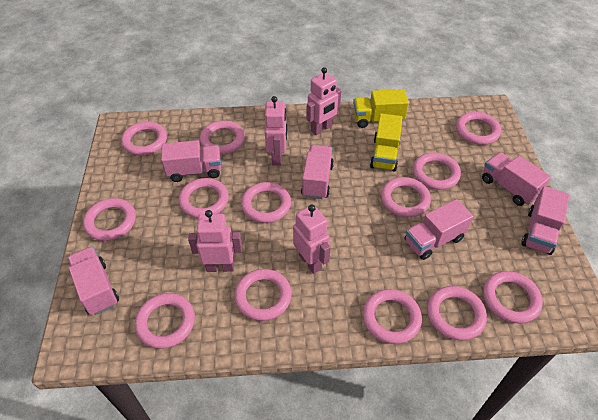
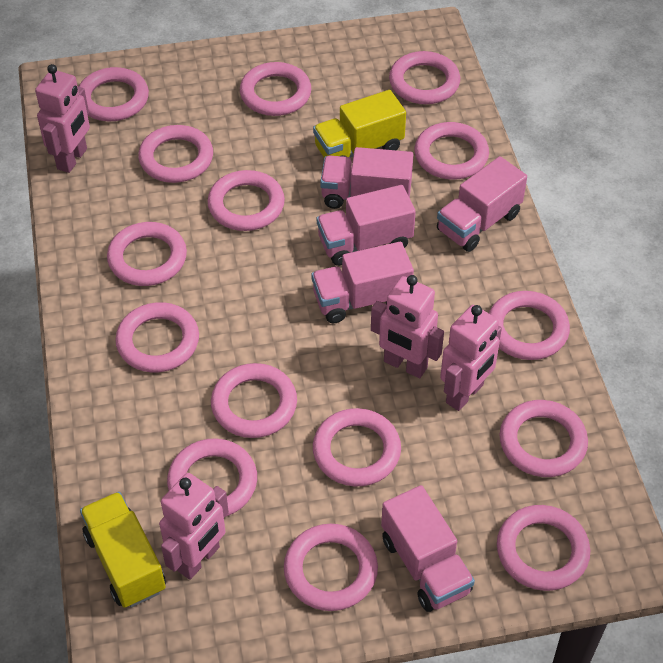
pink ring: 13 -> 15
pink truck: 6 -> 5

